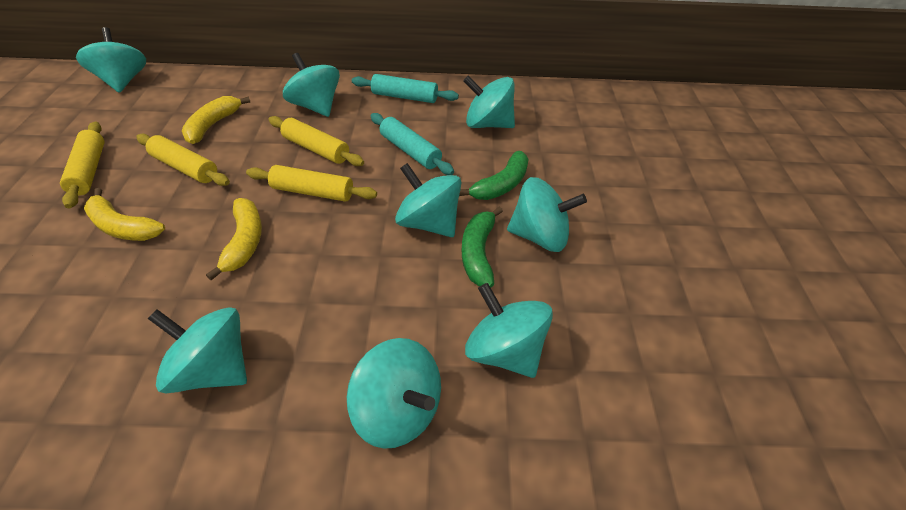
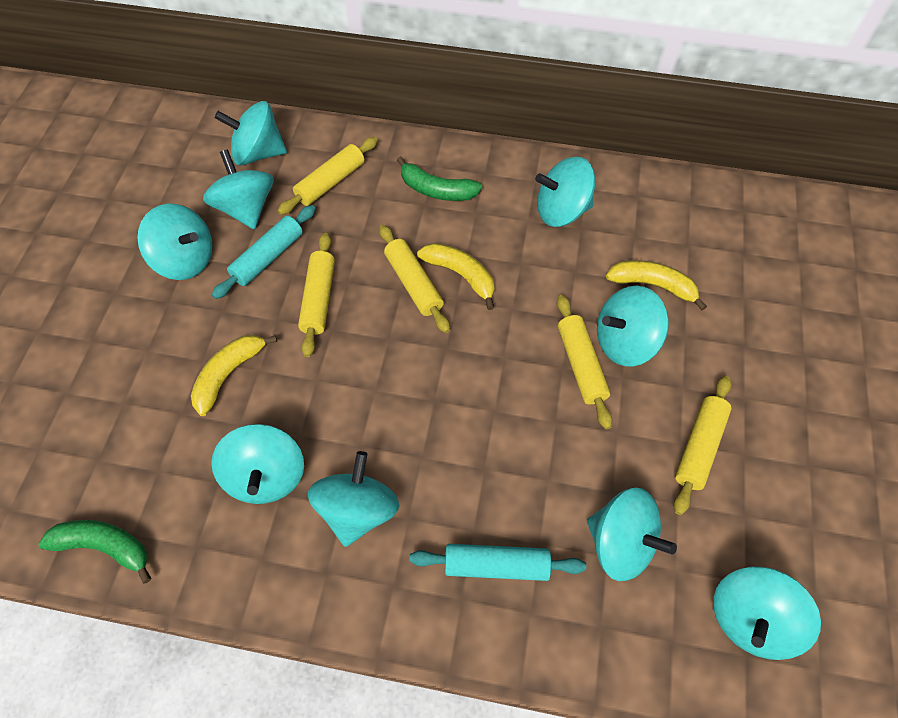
turquoise spinning top: 8 -> 9
yellow rolling pin: 4 -> 5

